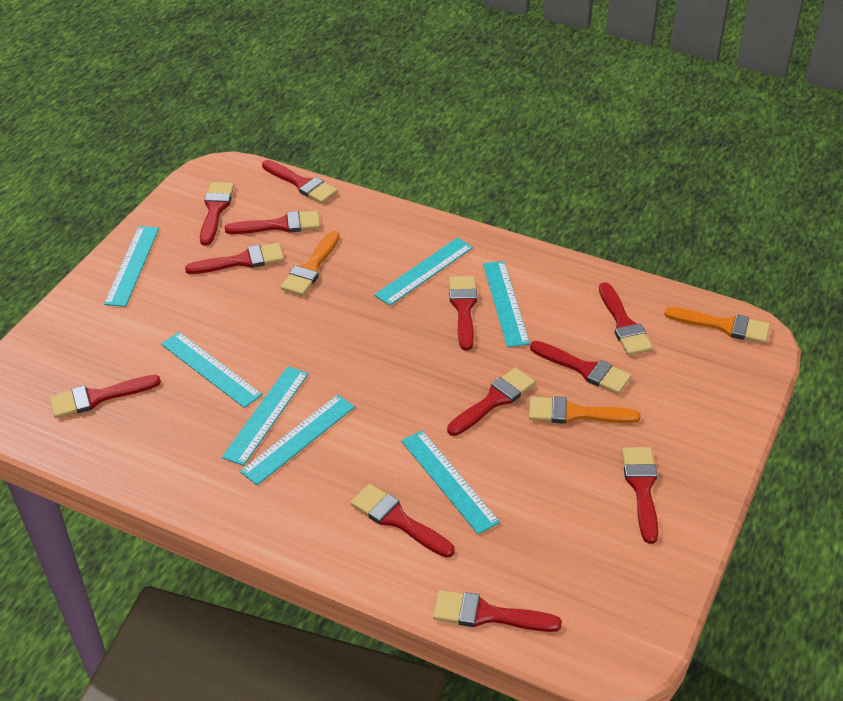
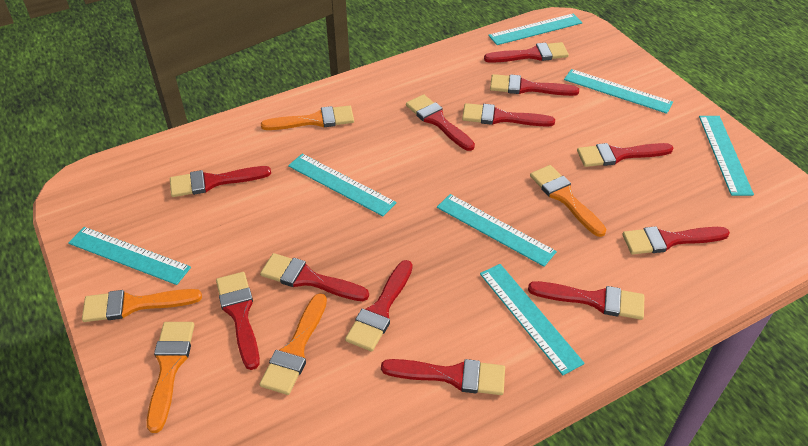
orange brush: 3 -> 5

